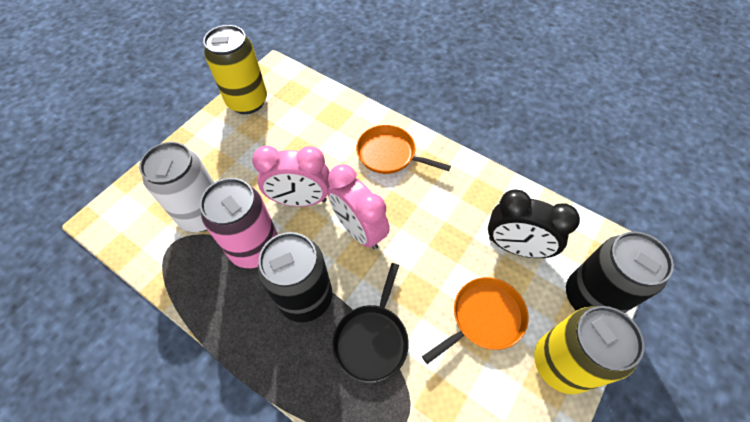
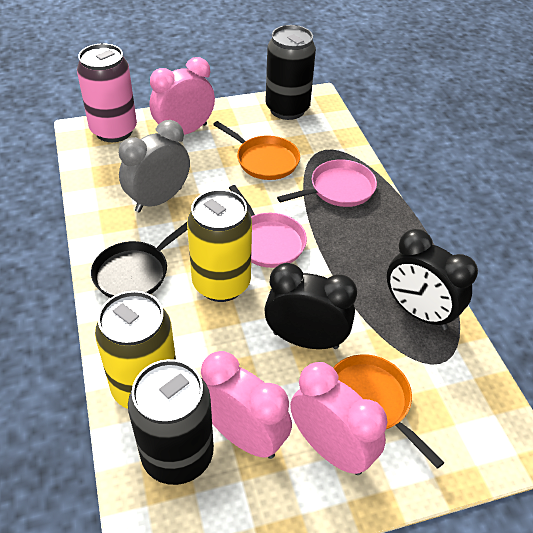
black clock: 1 -> 2
grey clock: 0 -> 1
pink clock: 2 -> 3
pink pan: 0 -> 2
white can: 1 -> 0

